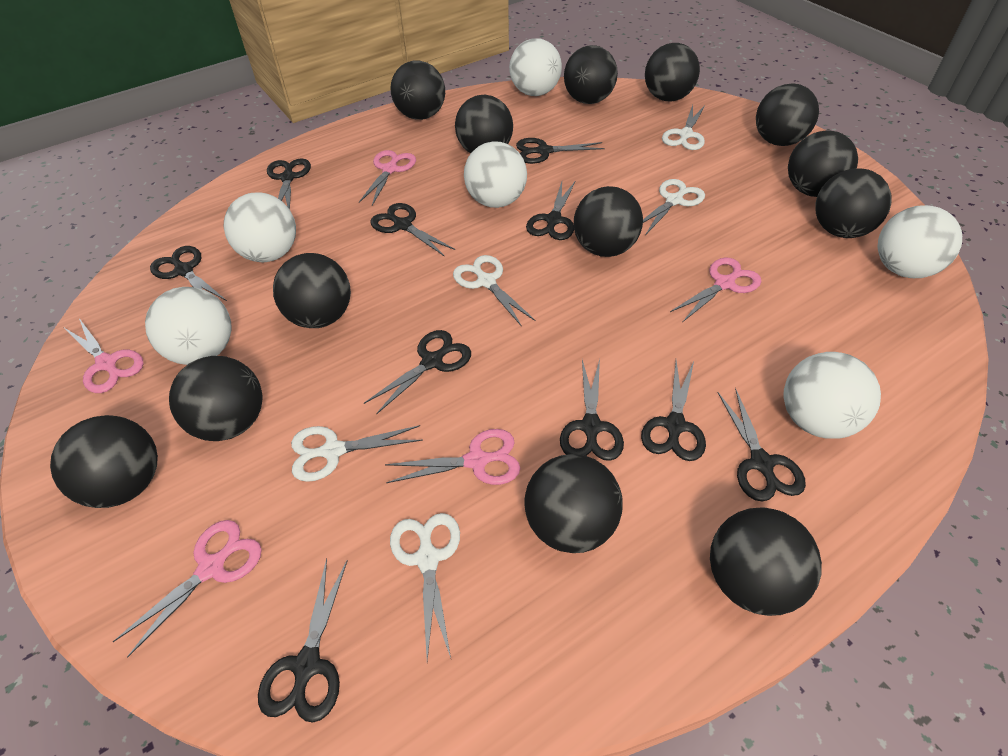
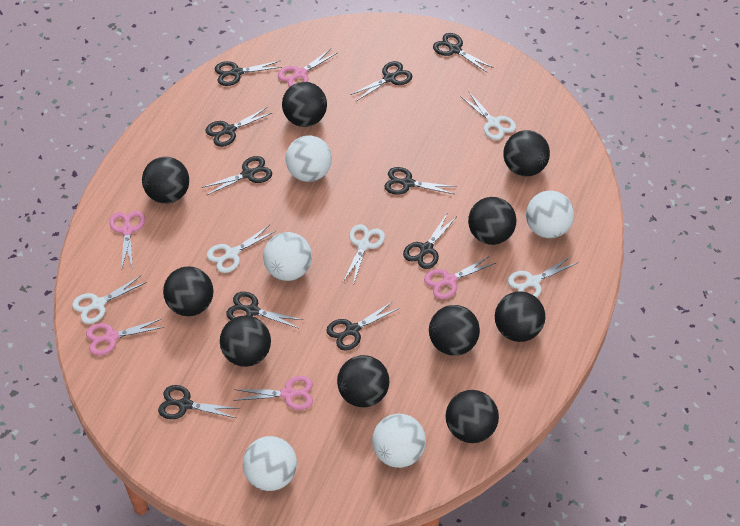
black ball: 13 -> 10
white ball: 6 -> 5

